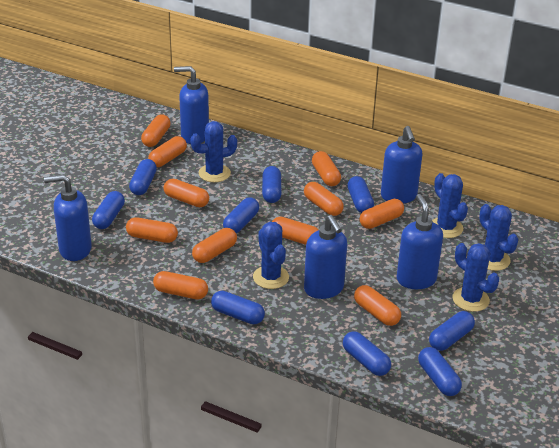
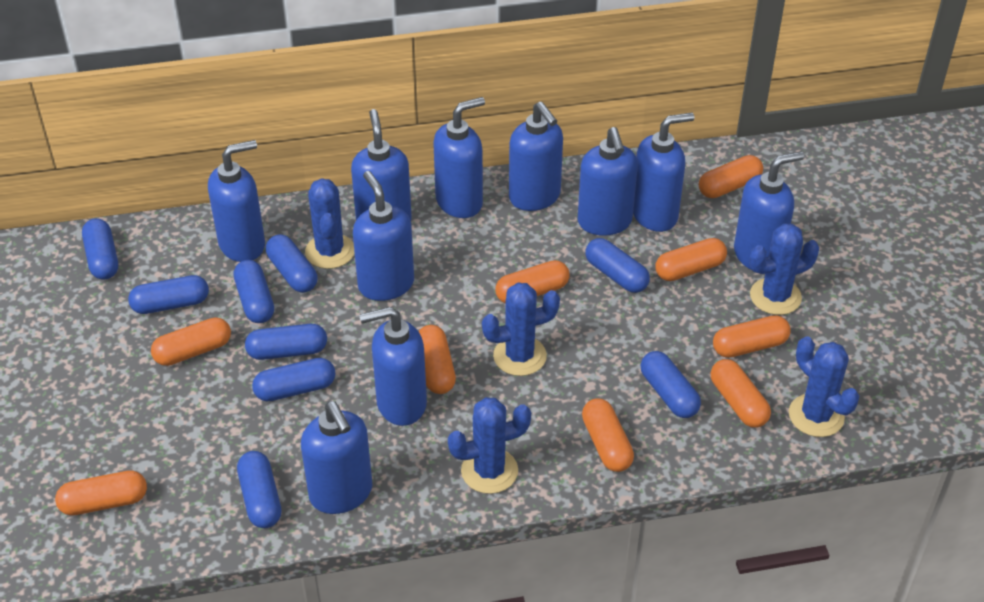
blue soap dispenser: 5 -> 10
orange capsule: 11 -> 9

